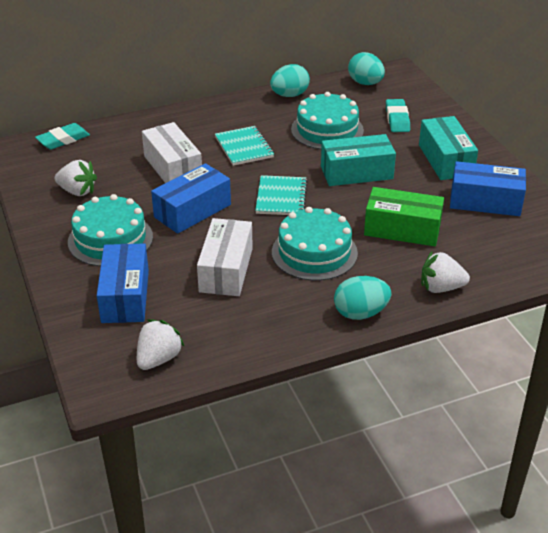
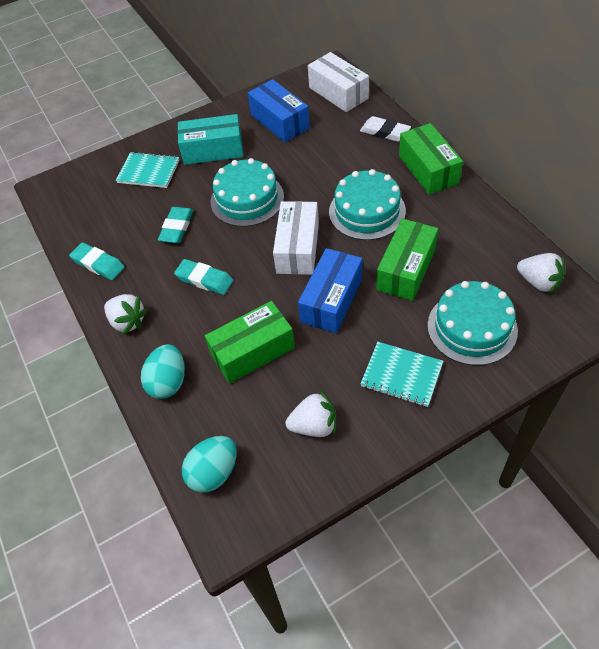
blue box: 3 -> 2
green box: 1 -> 3
turquoise box: 2 -> 1
turquoise egg: 3 -> 2
turquoise eraser: 2 -> 3
white eraser: 0 -> 1

